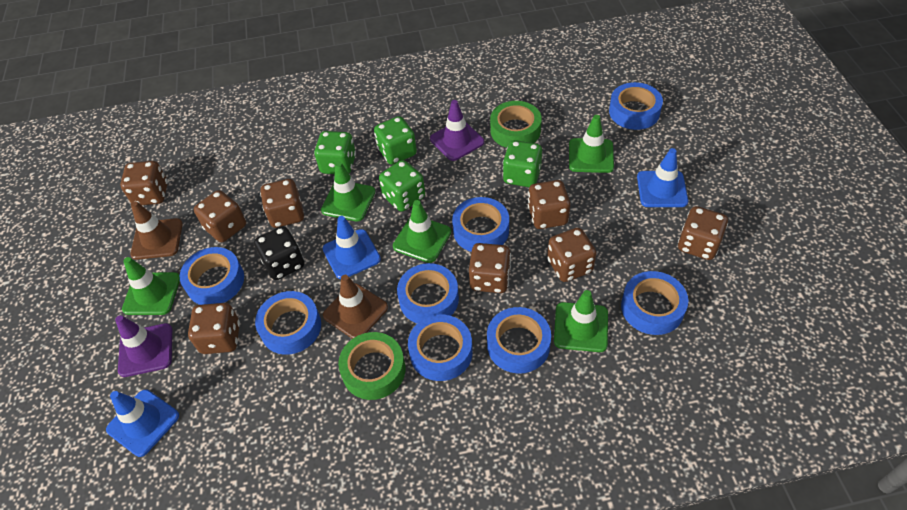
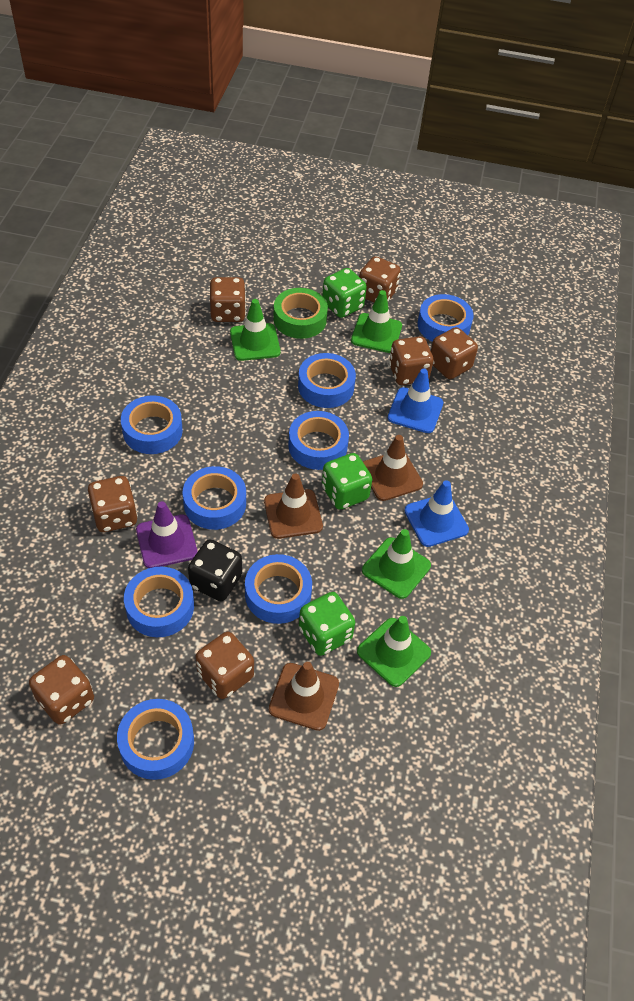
blue traffic cone: 3 -> 2
brown dice: 8 -> 7
brown traffic cone: 2 -> 3
green dice: 4 -> 3
green tape: 2 -> 1
green traffic cone: 5 -> 4
purple traffic cone: 2 -> 1

